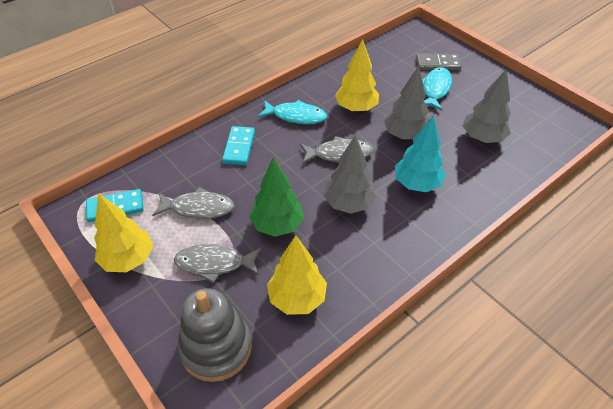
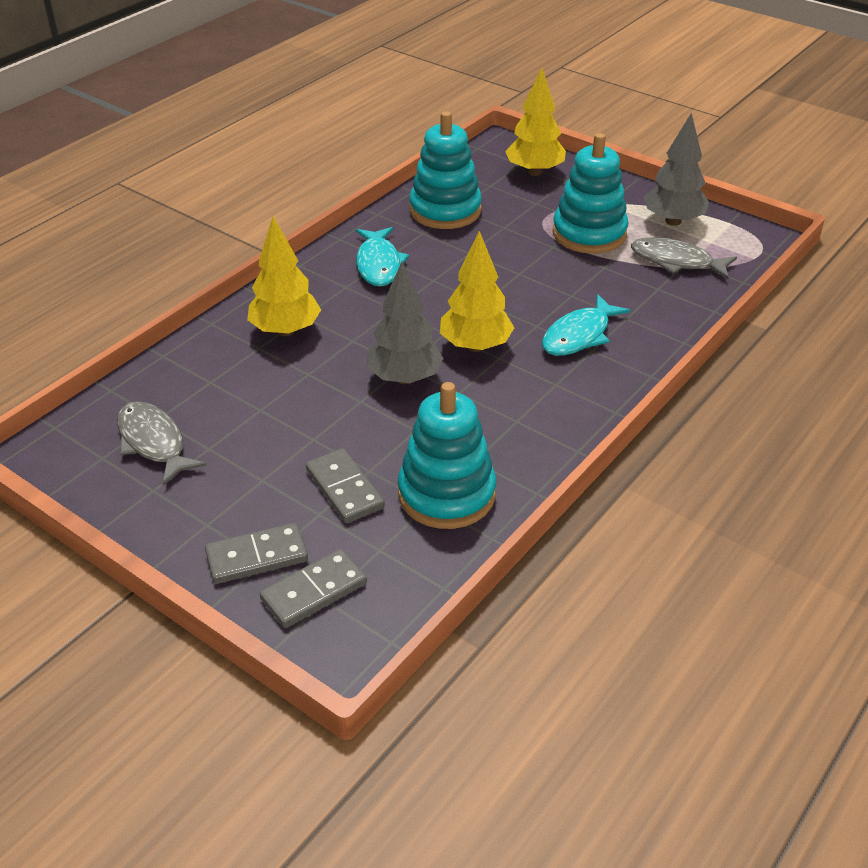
green tree: 1 -> 0
grey domino: 1 -> 3
grey fish: 3 -> 2
grey stacking toy: 1 -> 0
grey tree: 3 -> 2
turquoise domino: 2 -> 0
turquoise stacking toy: 0 -> 3
turquoise tree: 1 -> 0

